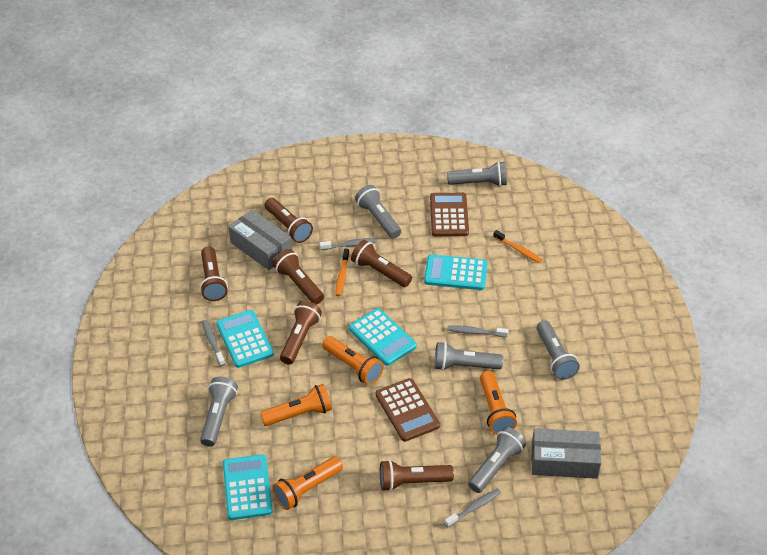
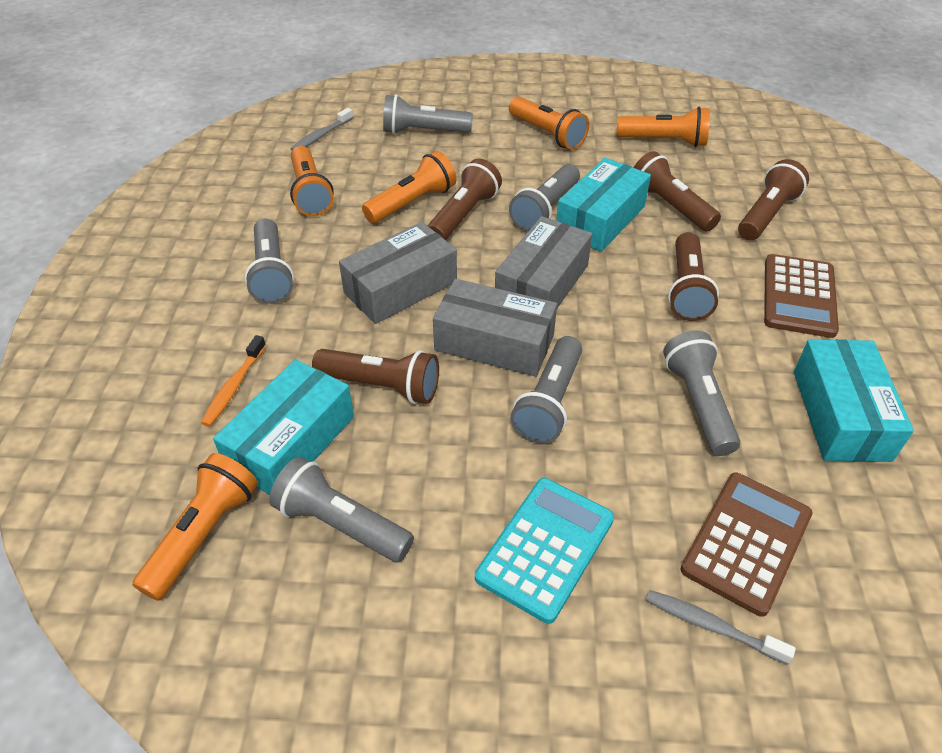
brown flashlight: 6 -> 5
grey box: 2 -> 3
grey toothbrush: 4 -> 2
orange flashlight: 4 -> 5
orange toothbrush: 2 -> 1
turquoise box: 0 -> 3
turquoise calculator: 4 -> 1

